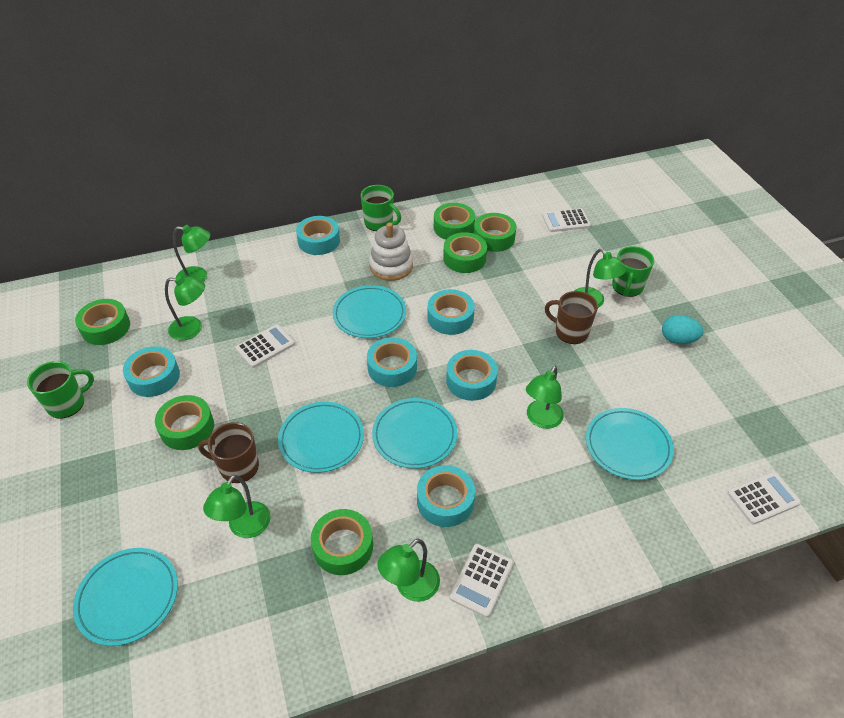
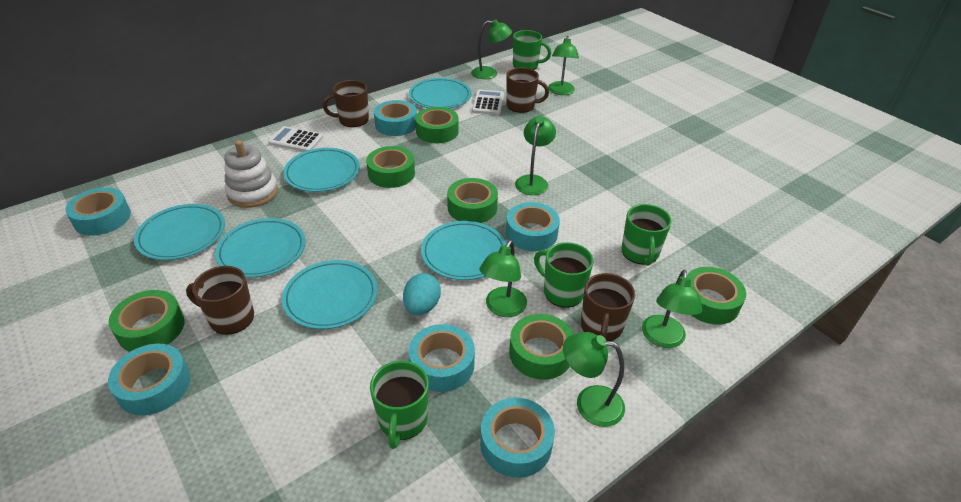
brown mug: 2 -> 4
green mug: 3 -> 4
turquoise plate: 5 -> 6
white calculator: 4 -> 2

